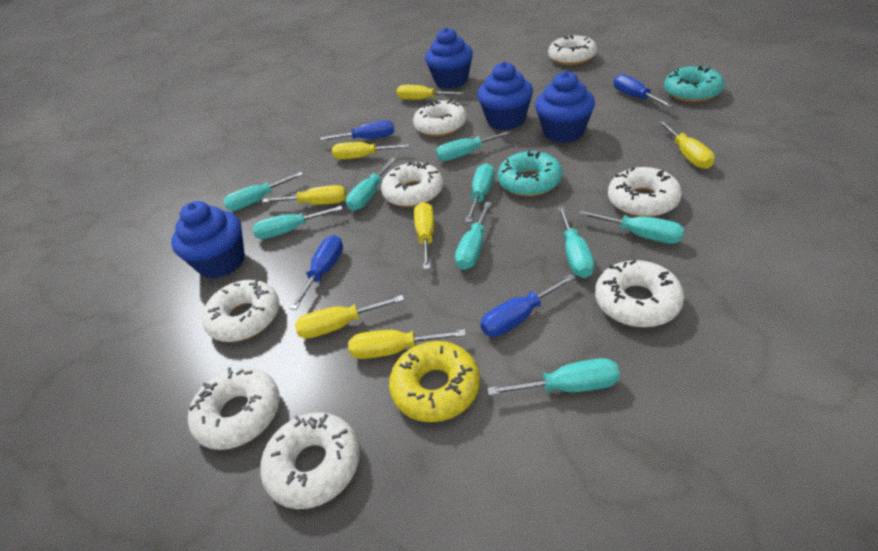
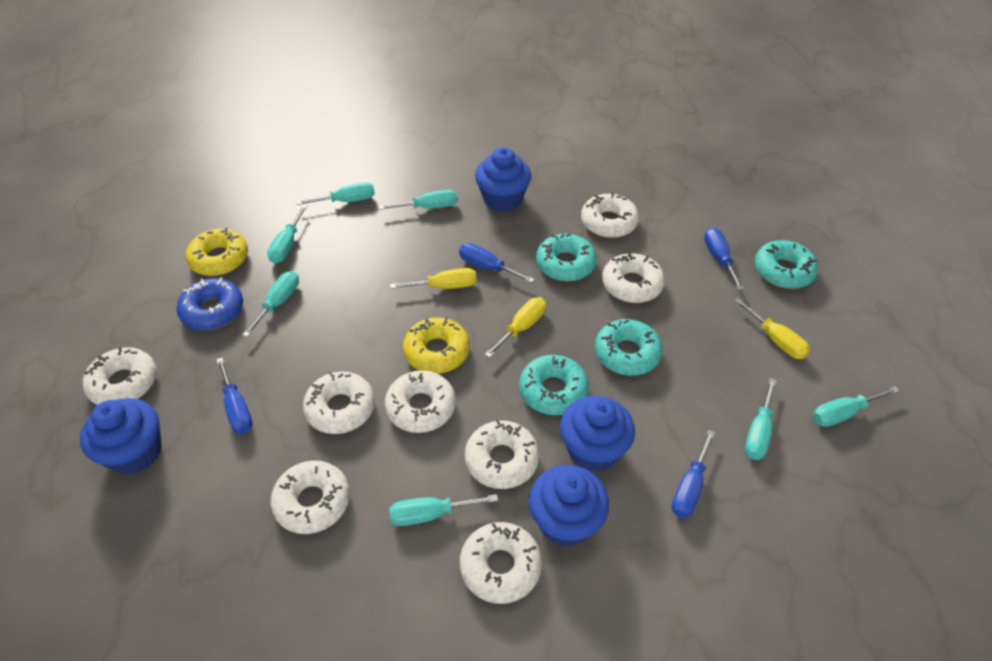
blue donut: 0 -> 1
turquoise donut: 2 -> 4
turquoise screwdriver: 9 -> 7
yellow donut: 1 -> 2
yellow screwdriver: 7 -> 3

